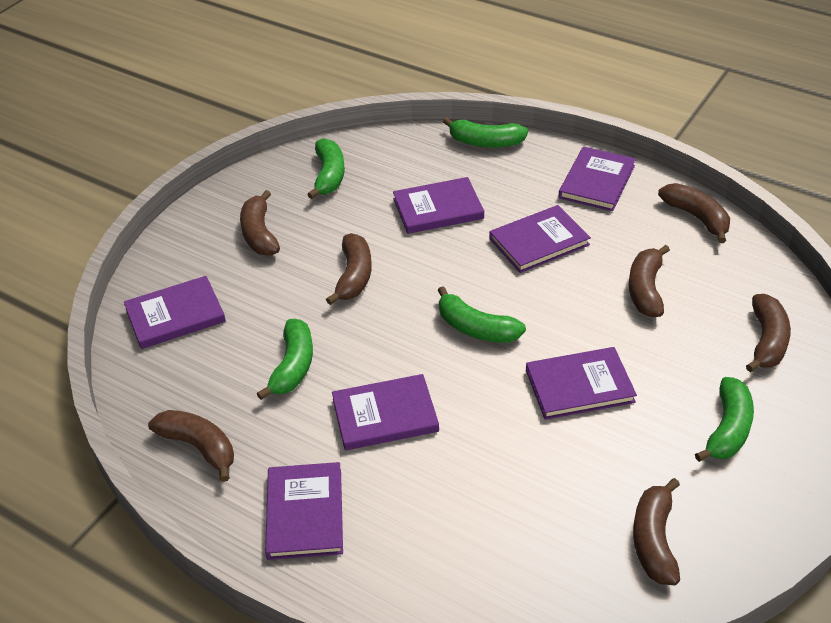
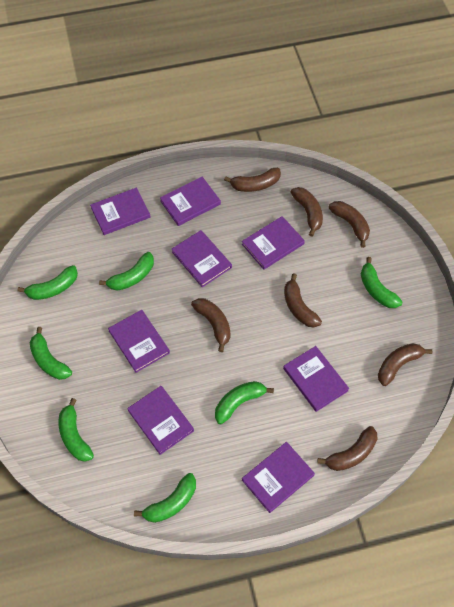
green banana: 5 -> 7
purple book: 7 -> 8

